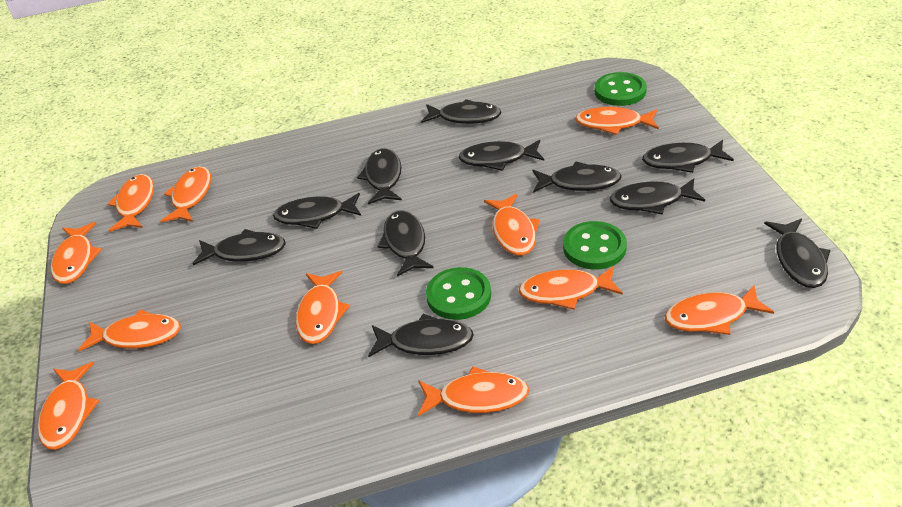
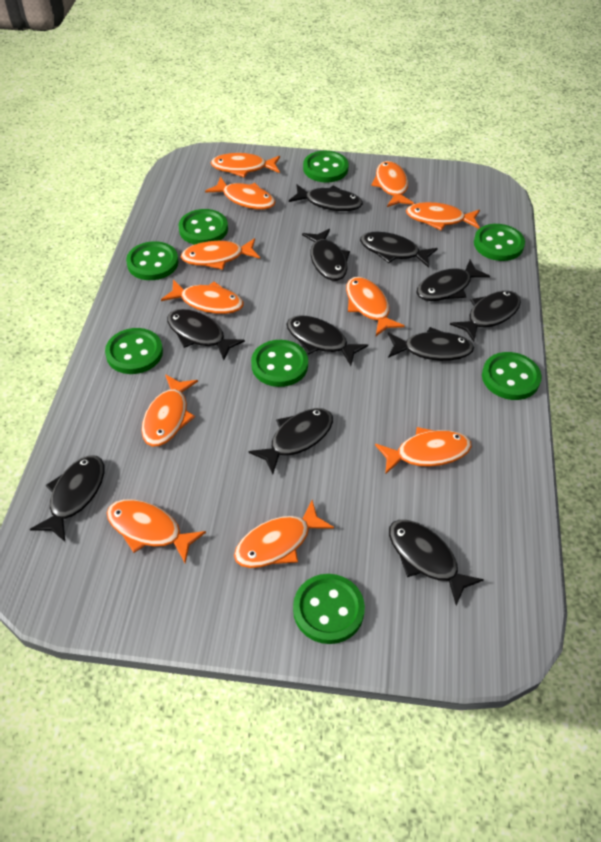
green button: 3 -> 8

